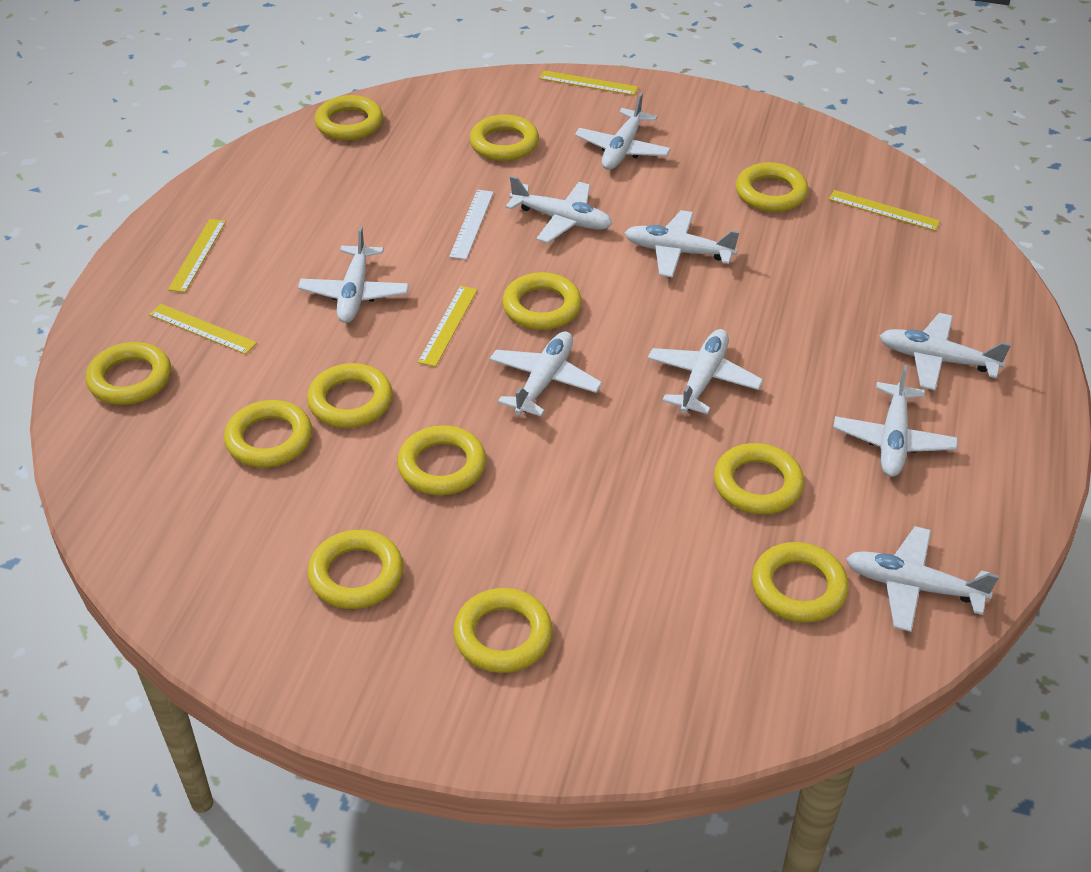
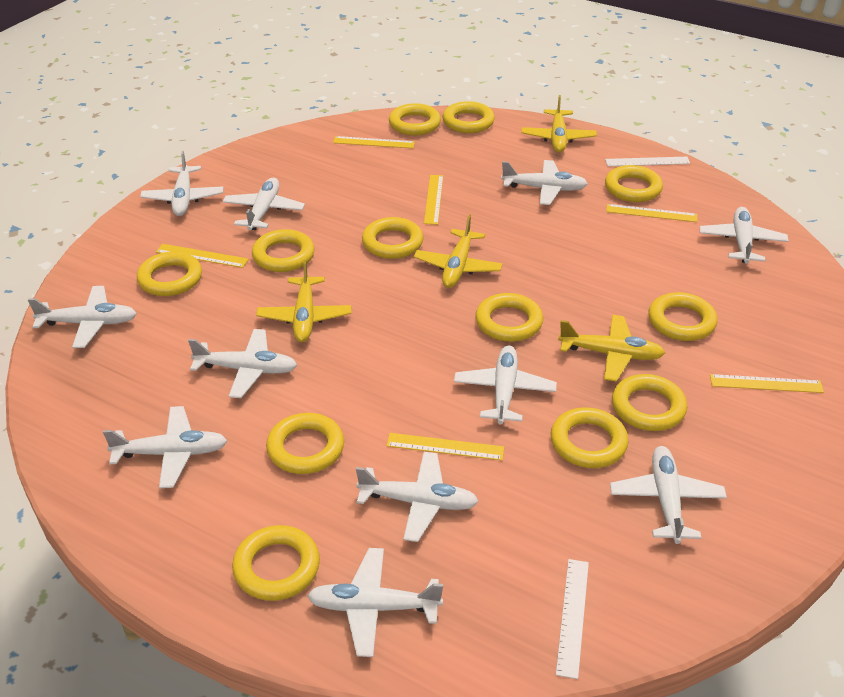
white plane: 9 -> 11
white ruler: 1 -> 2
yellow plane: 0 -> 4
yellow ruler: 5 -> 6

